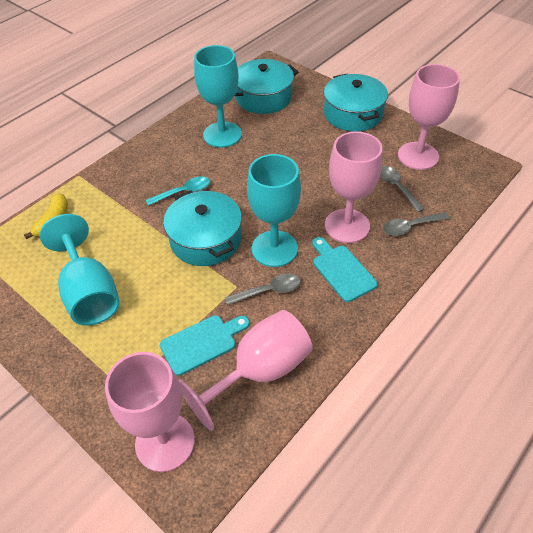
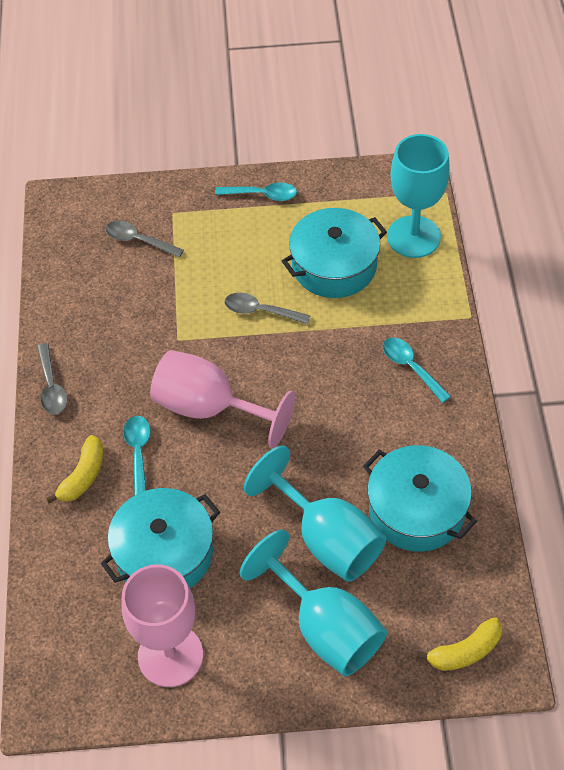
pink goblet: 4 -> 2
turquoise cutting board: 2 -> 0
turquoise spoon: 1 -> 3
yellow banana: 1 -> 2

